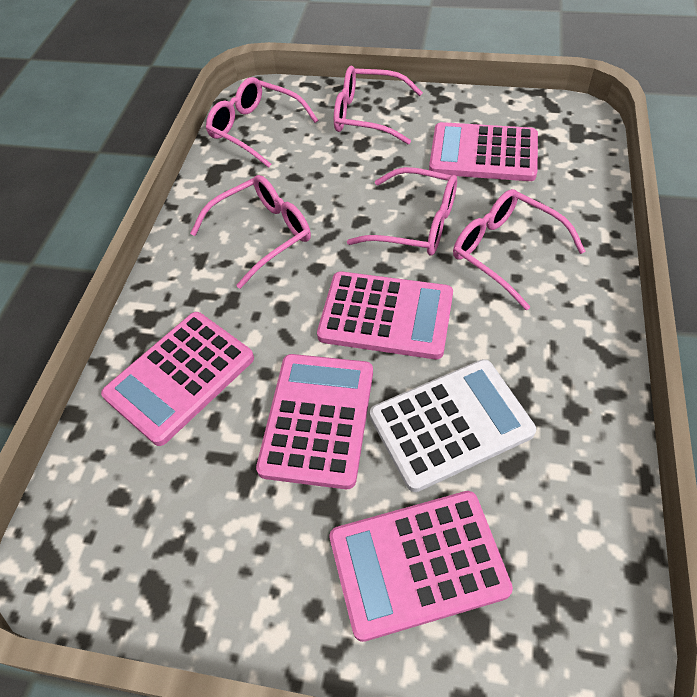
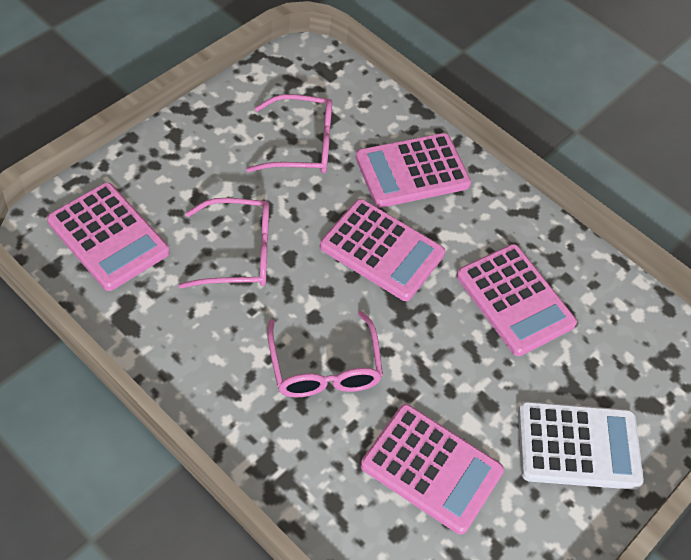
pink glasses: 5 -> 3

